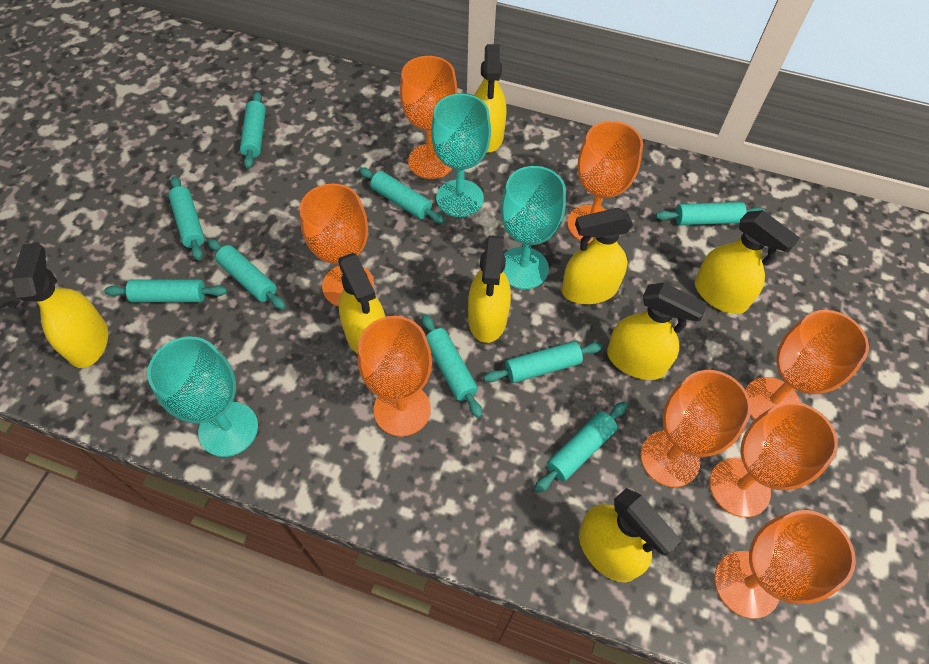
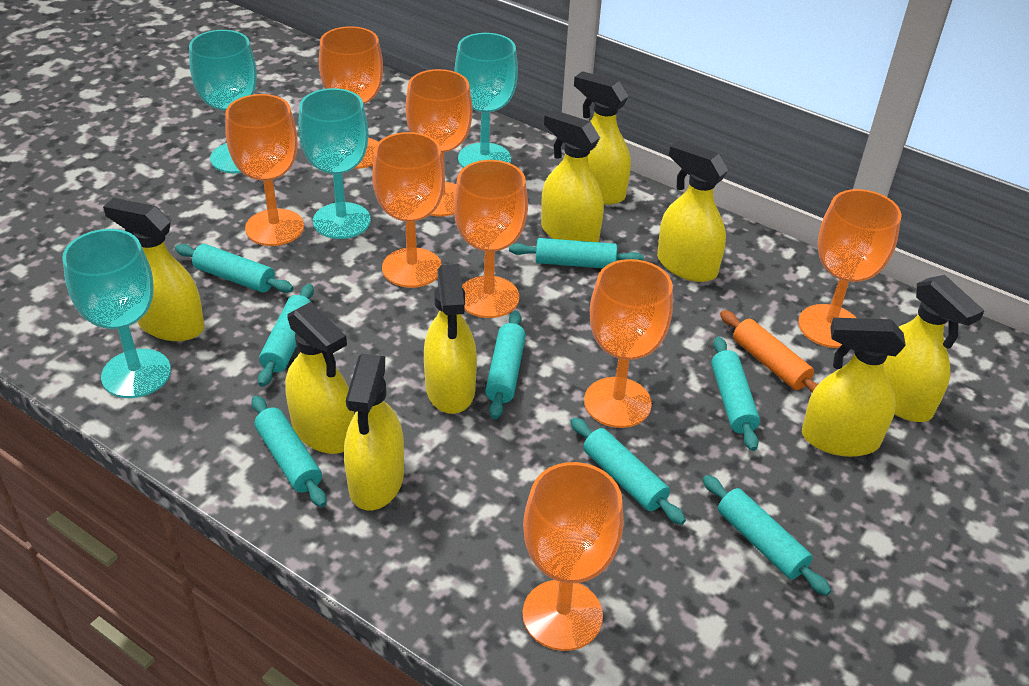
orange rolling pin: 0 -> 1
turquoise goblet: 3 -> 4
turquoise rolling pin: 9 -> 8
yellow spray bottle: 8 -> 9

